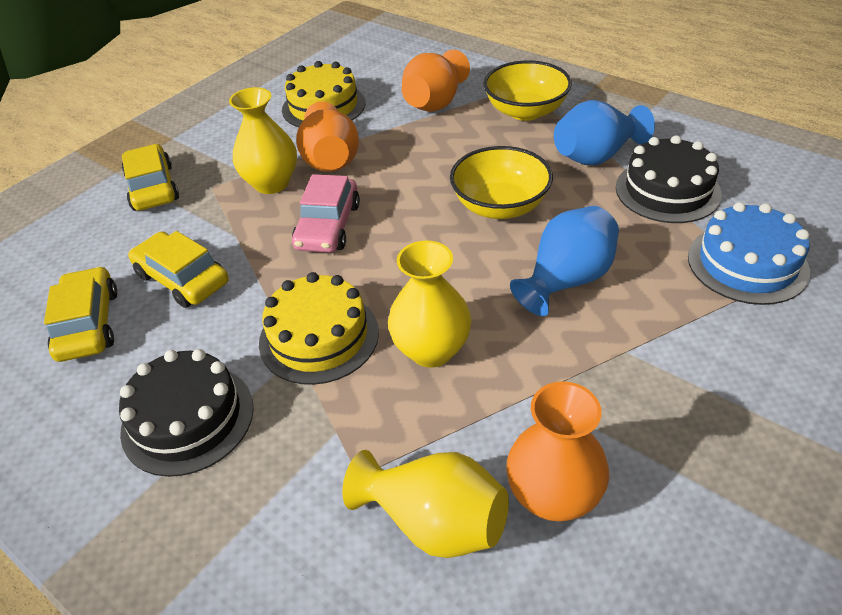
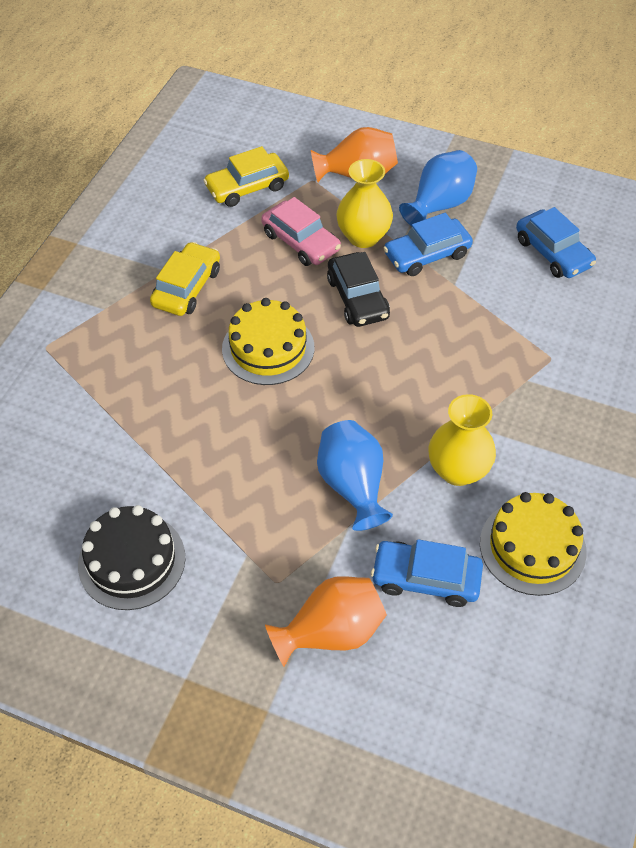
black cake: 2 -> 1
black car: 0 -> 1
blue cake: 1 -> 0
blue car: 0 -> 3
orange vase: 3 -> 2
yellow bowl: 2 -> 0
yellow car: 3 -> 2
yellow vase: 3 -> 2

